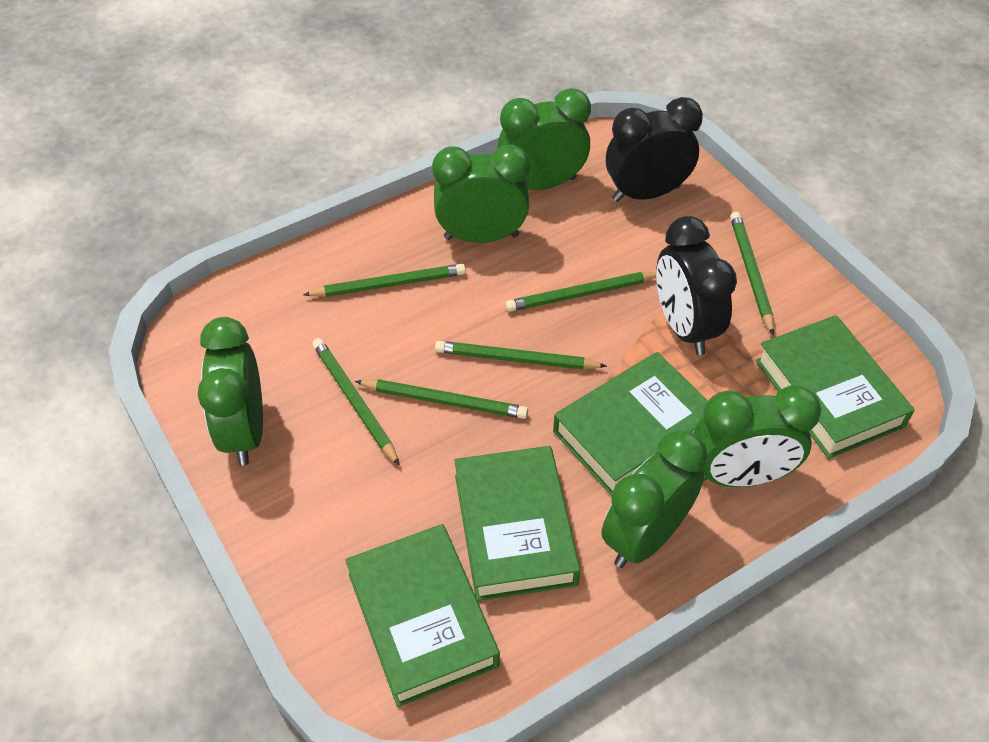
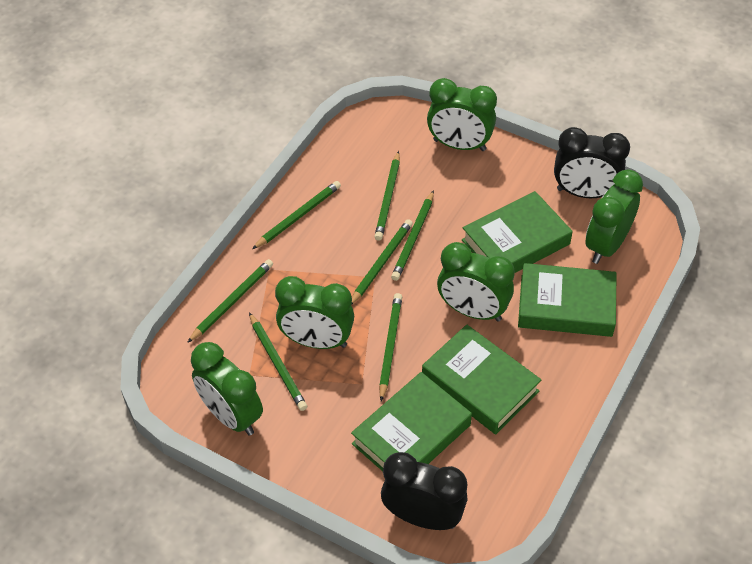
green pencil: 6 -> 7

